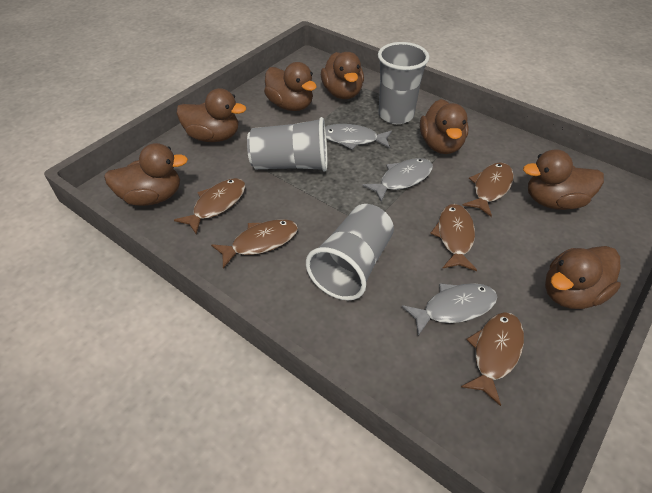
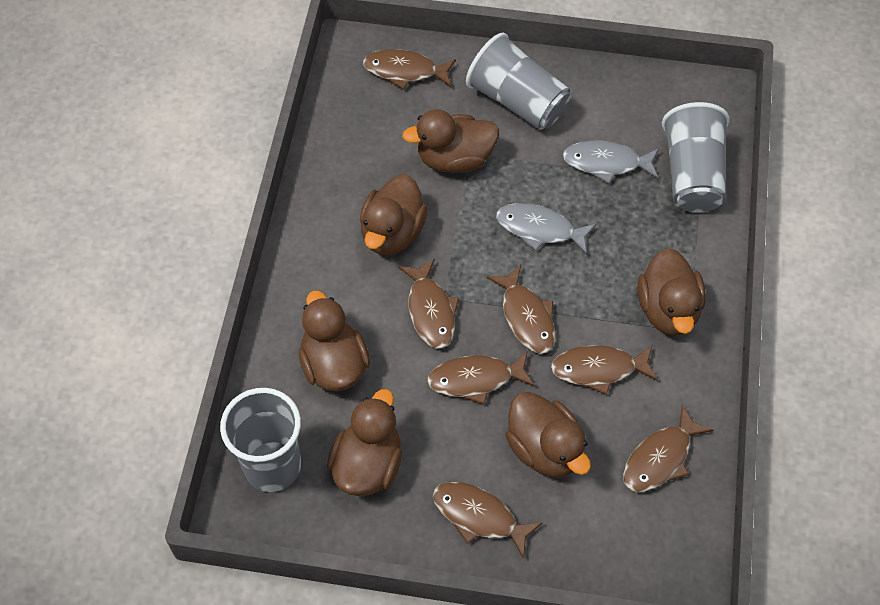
brown duck: 7 -> 6
brown fish: 5 -> 7
grey fish: 3 -> 2

